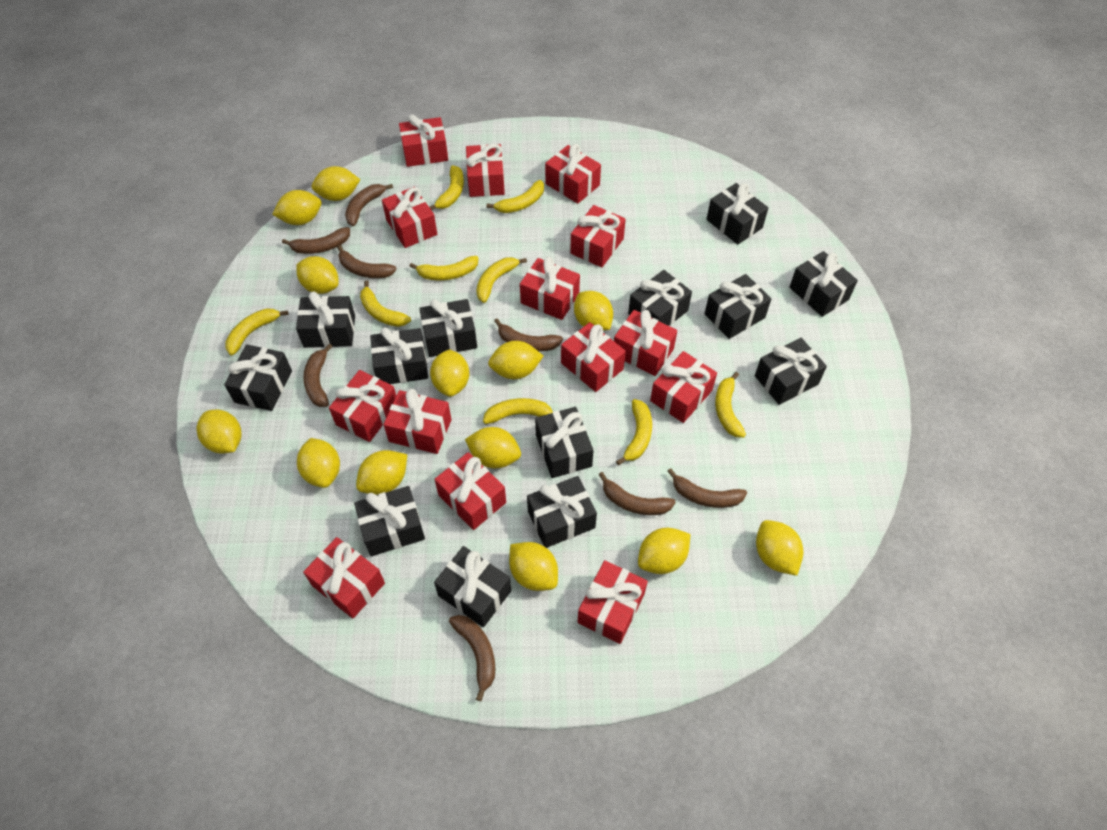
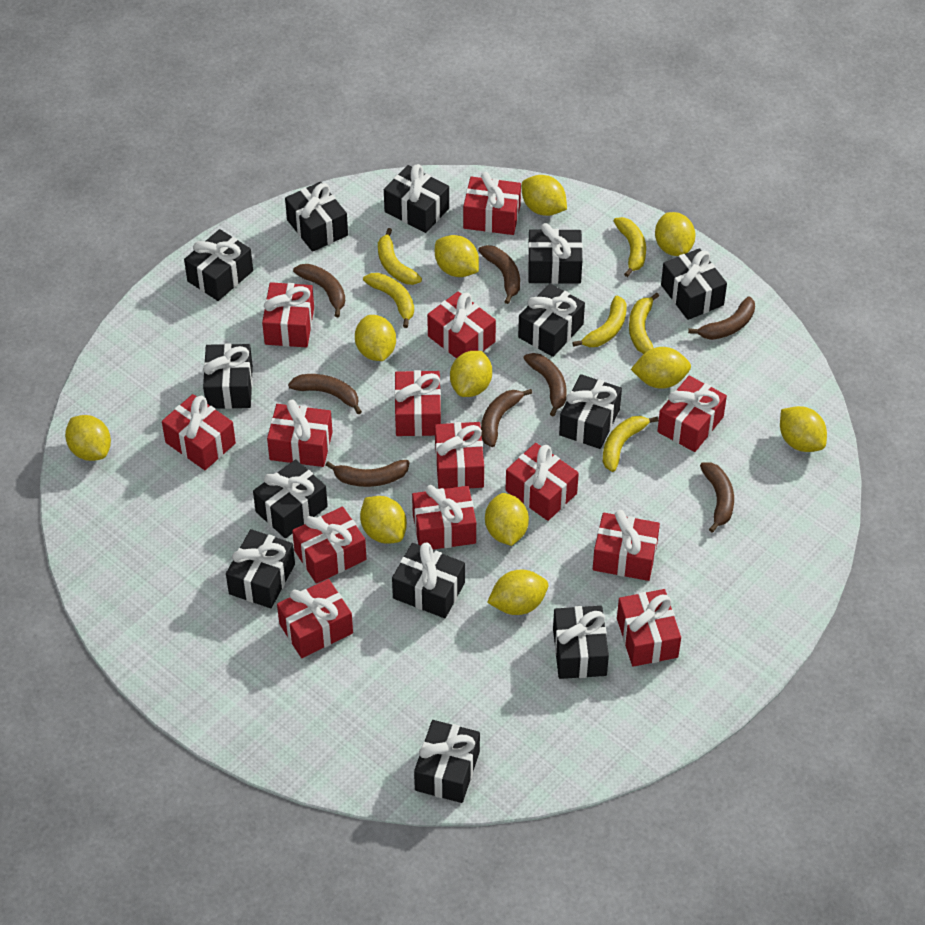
yellow banana: 9 -> 6
yellow lemon: 13 -> 11

